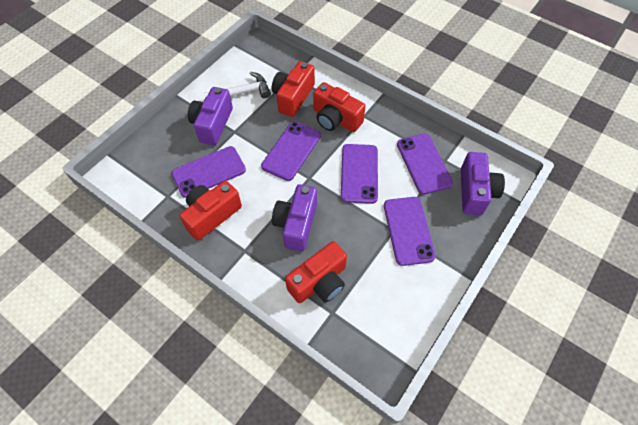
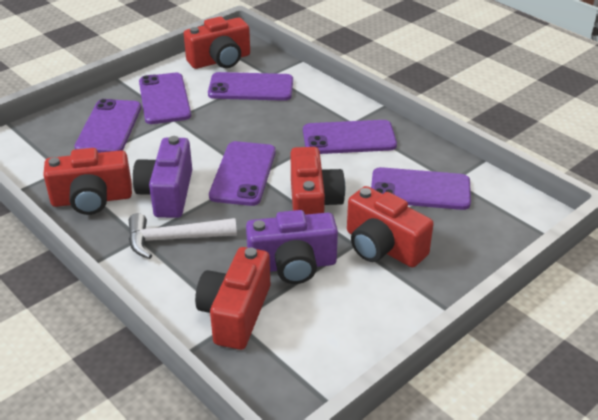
purple camera: 3 -> 2
purple phone: 5 -> 6
red camera: 4 -> 5

